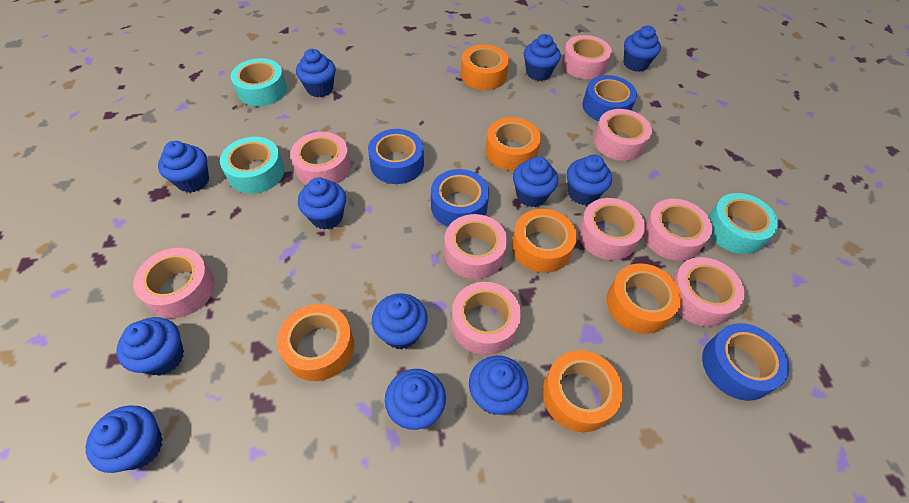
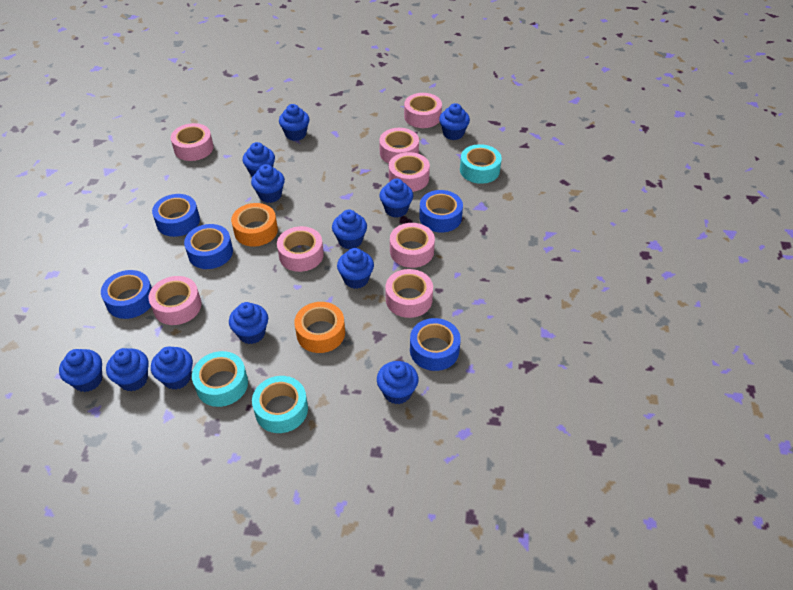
blue tape: 4 -> 5
orange tape: 6 -> 2
pink tape: 9 -> 8

